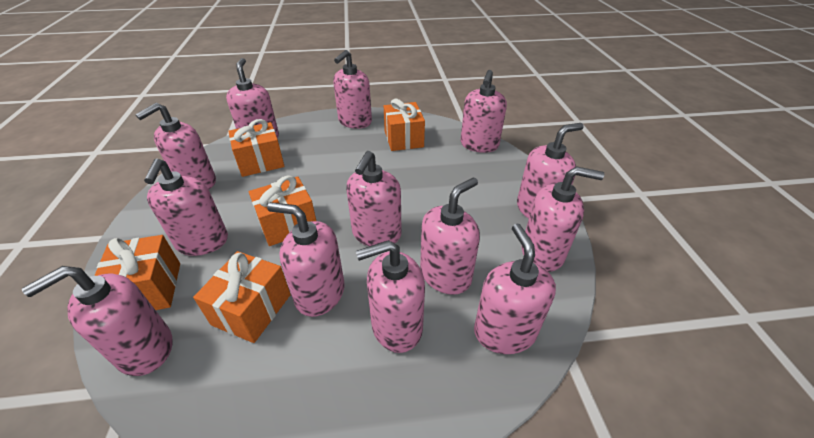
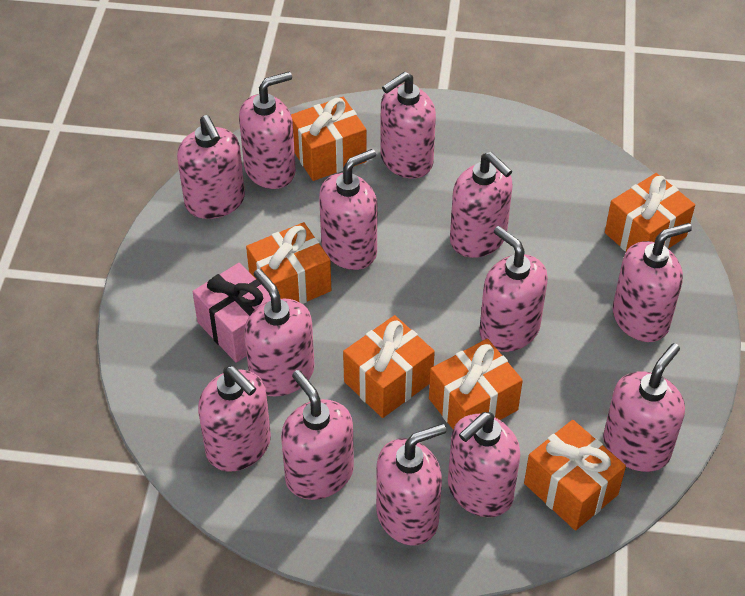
orange gift: 5 -> 6
pink gift: 0 -> 1

